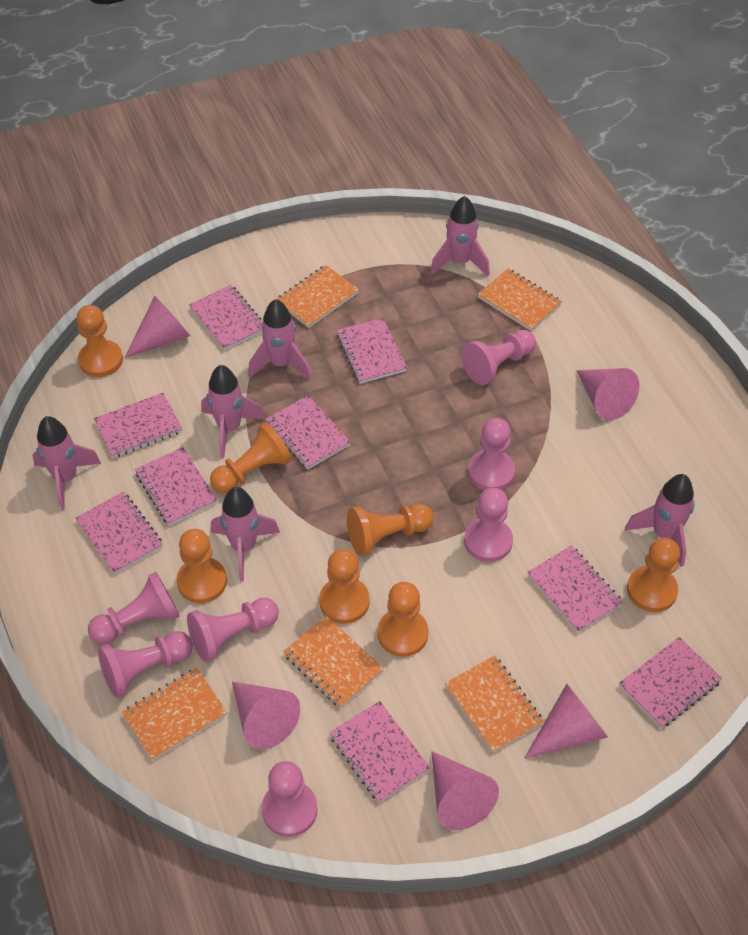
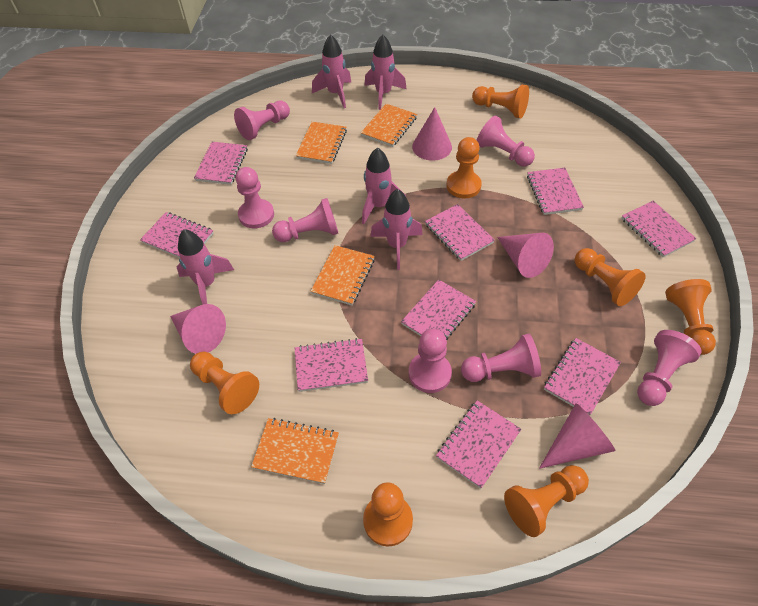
orange notebook: 5 -> 4
pink cone: 5 -> 4
pink rocket: 6 -> 5

